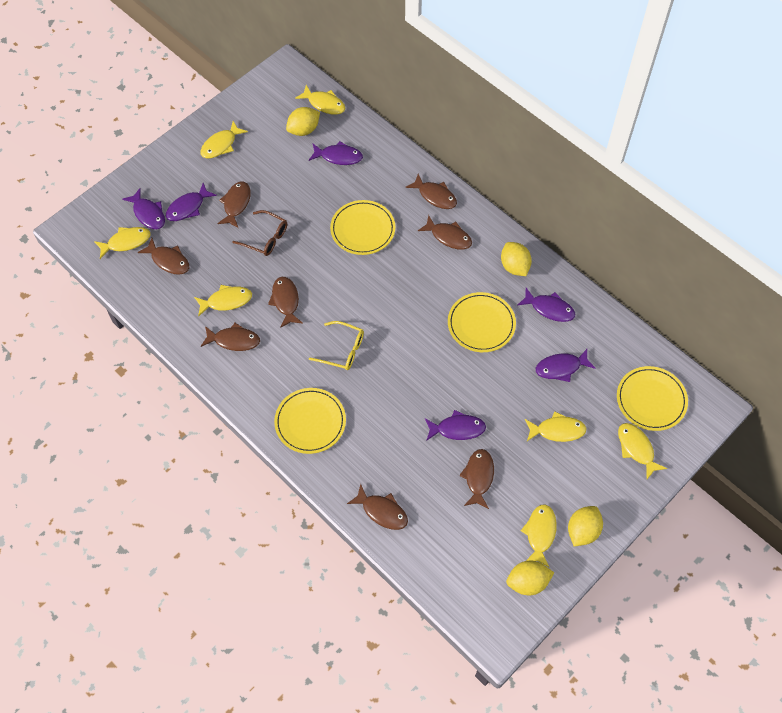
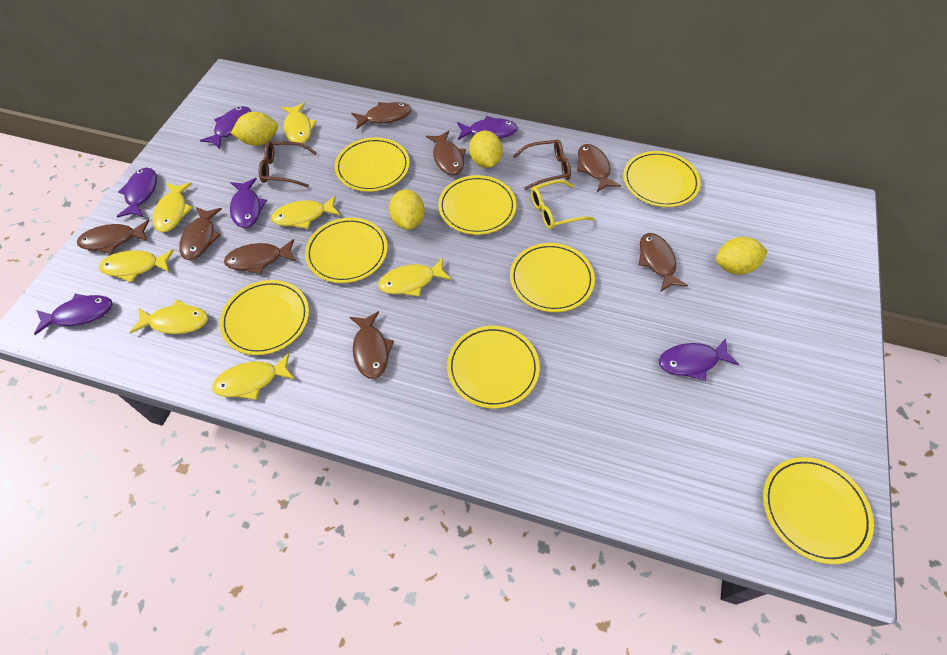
brown glasses: 1 -> 2
yellow plate: 4 -> 8

